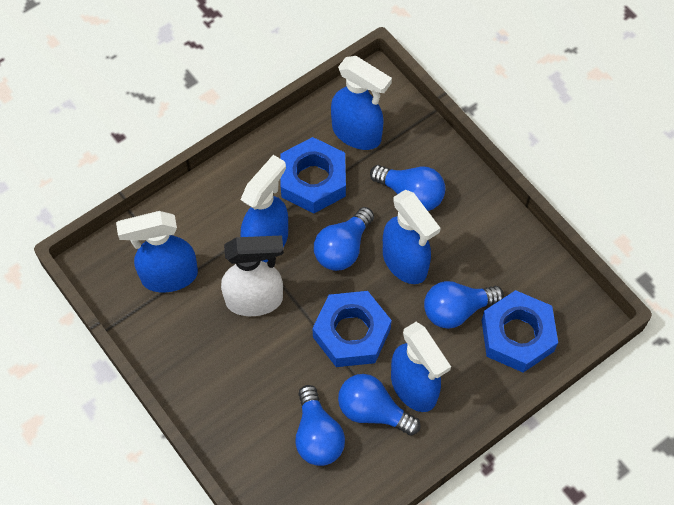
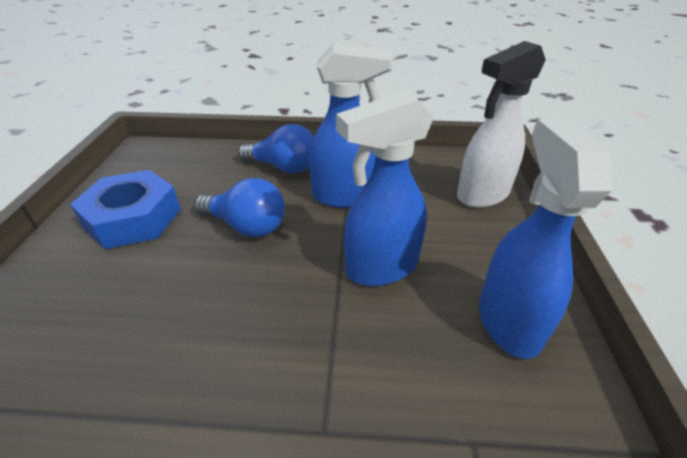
blue light bulb: 5 -> 2
blue nut: 3 -> 1
blue spray bottle: 5 -> 3

